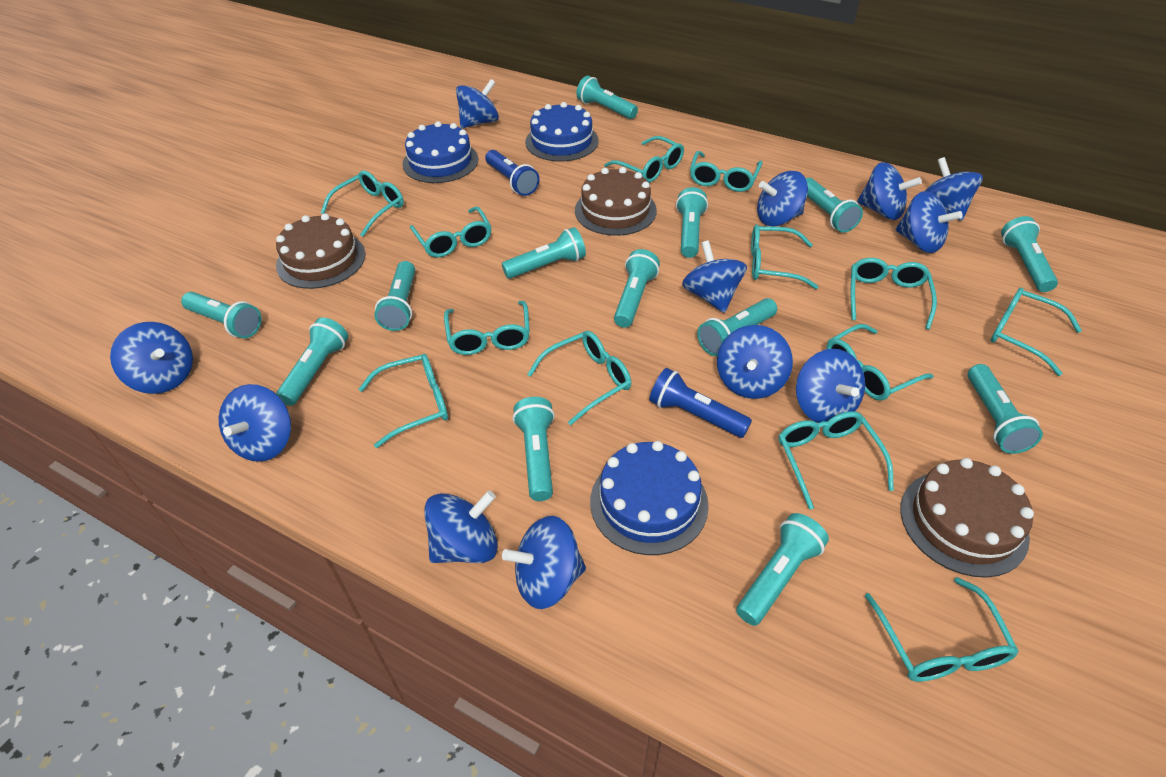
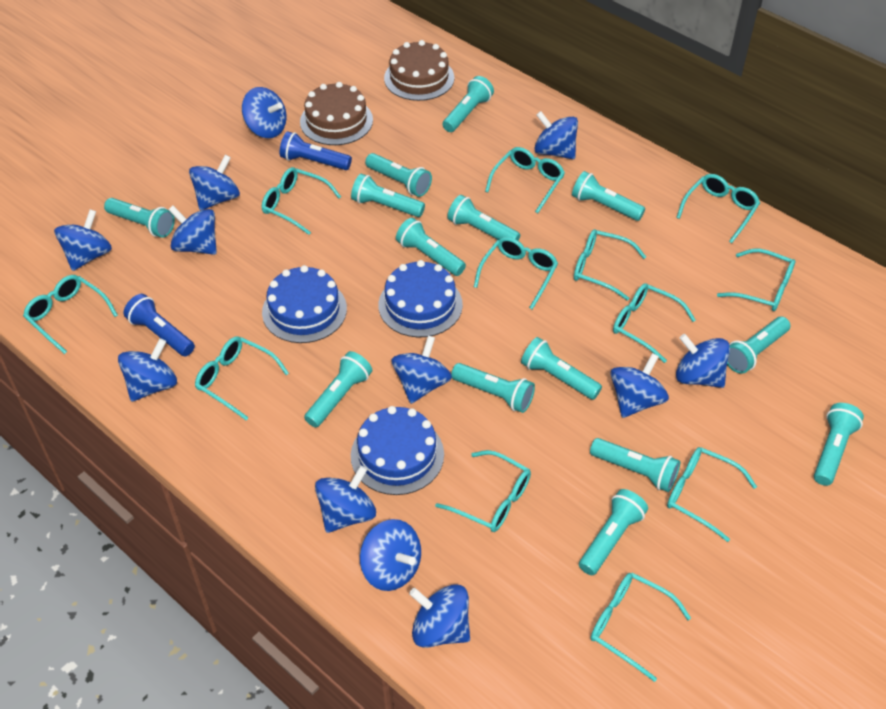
brown cake: 3 -> 2
turquoise flashlight: 13 -> 14
turquoise glasses: 13 -> 12

